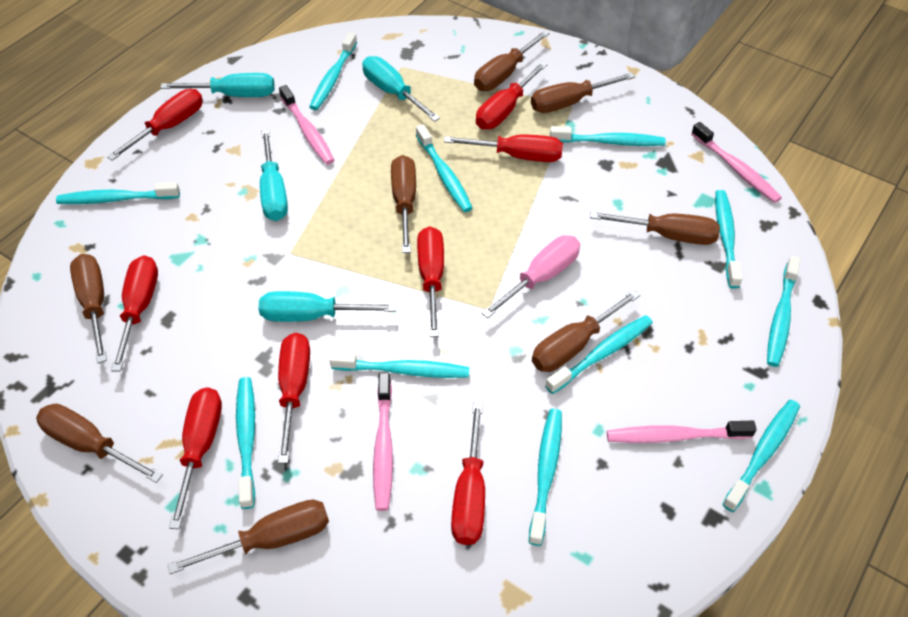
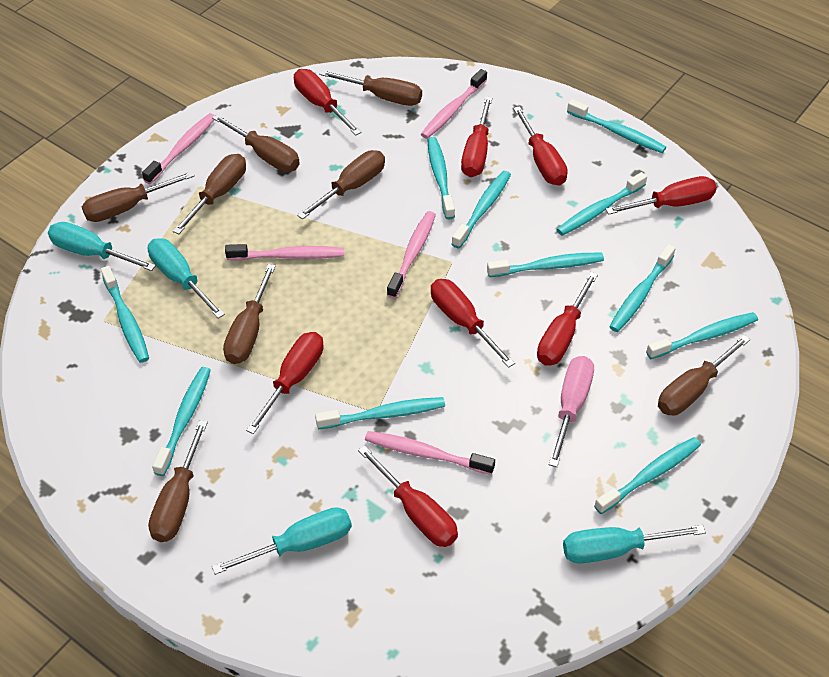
pink toothbrush: 4 -> 5

